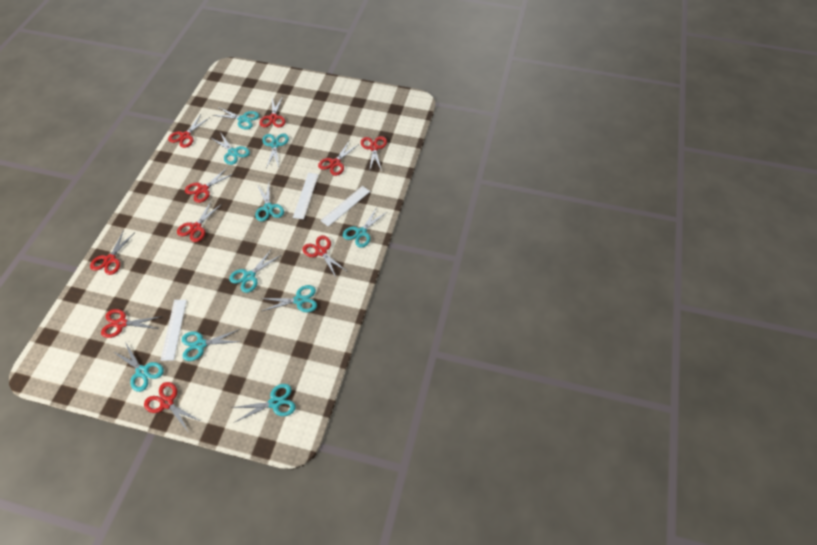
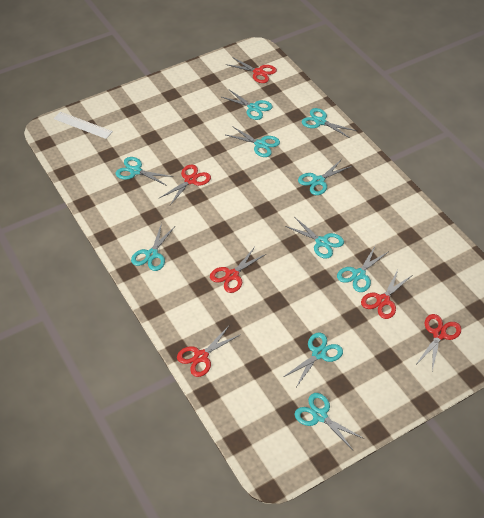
red scissors: 10 -> 6
white ruler: 3 -> 1

